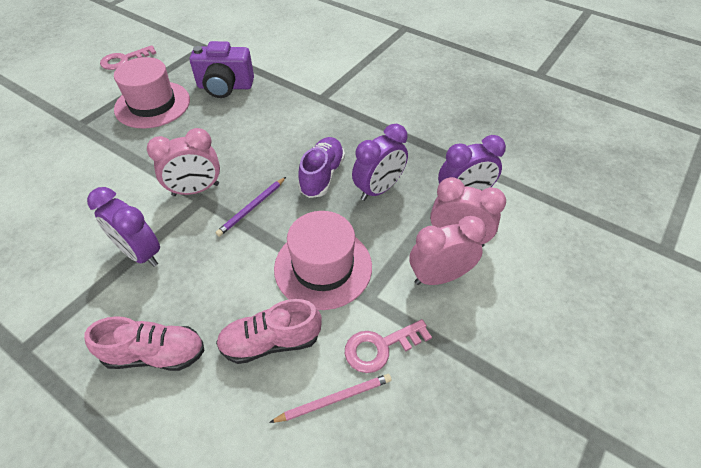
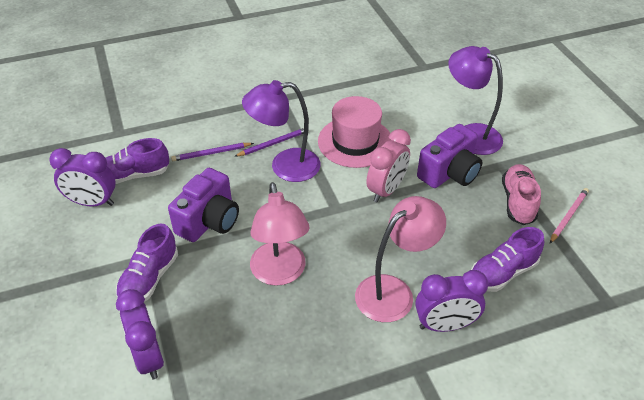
pink clock: 3 -> 1
pink hat: 2 -> 1
pink key: 2 -> 0
pink lamp: 0 -> 2
pink shoe: 2 -> 1
purple camera: 1 -> 2
purple lamp: 0 -> 2
purple pencil: 1 -> 2
purple shoe: 1 -> 3

